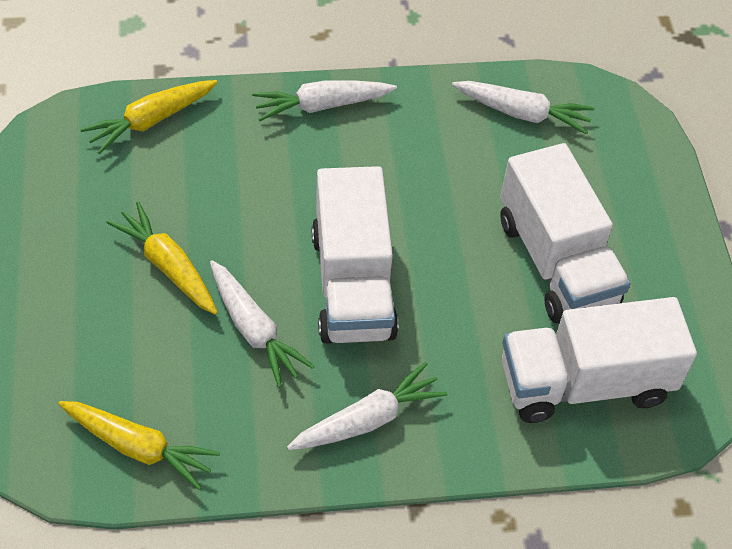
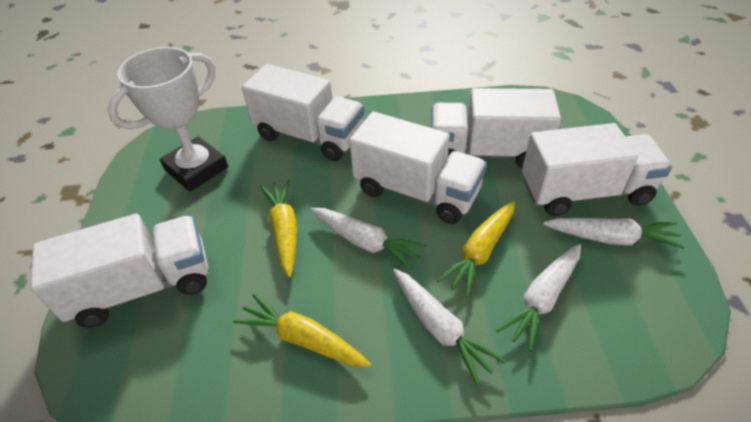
white trophy: 0 -> 1
white truck: 3 -> 5

